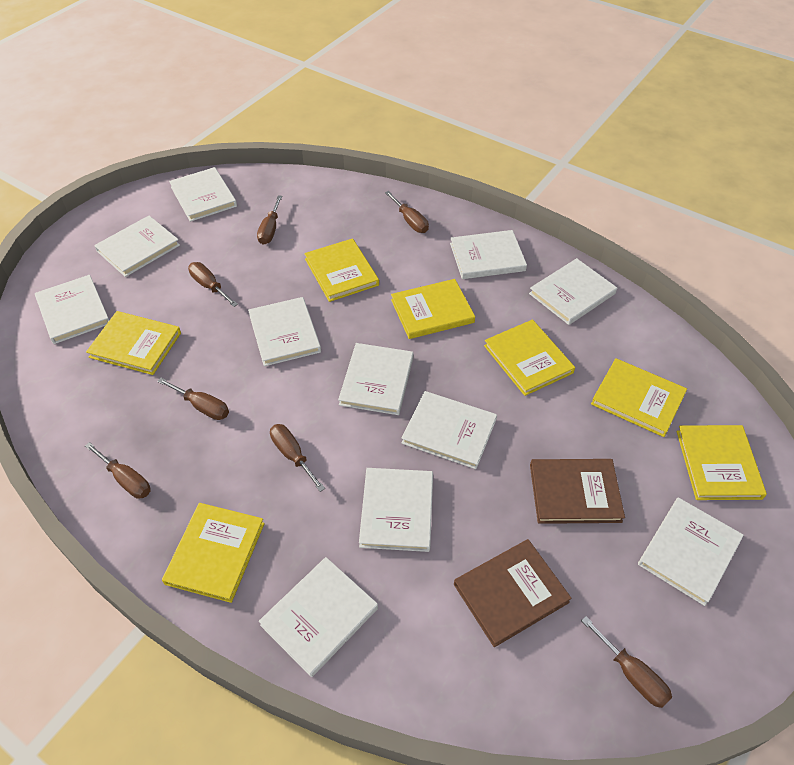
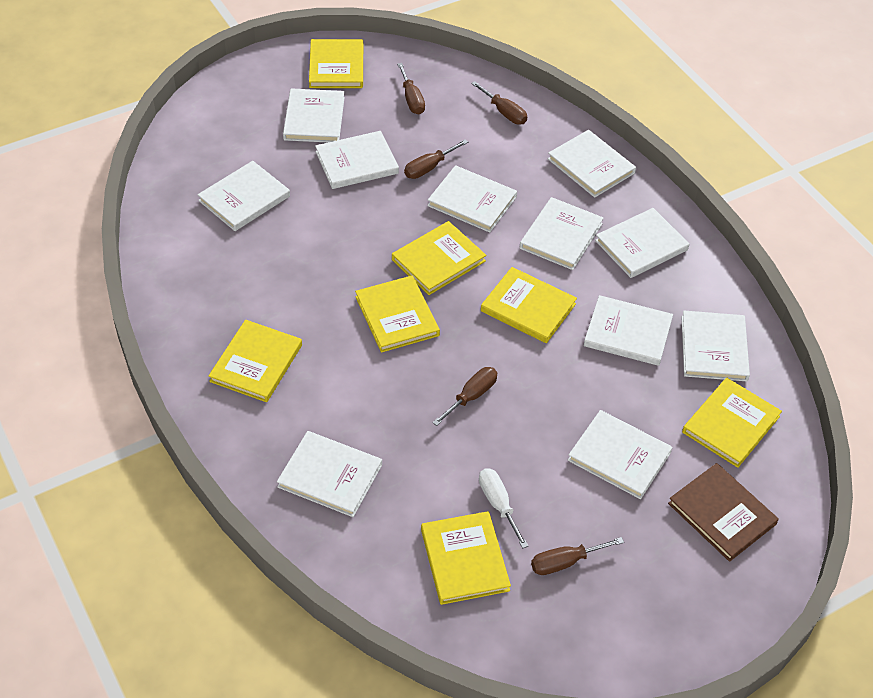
brown book: 2 -> 1
brown screwdriver: 7 -> 5
white screwdriver: 0 -> 1

